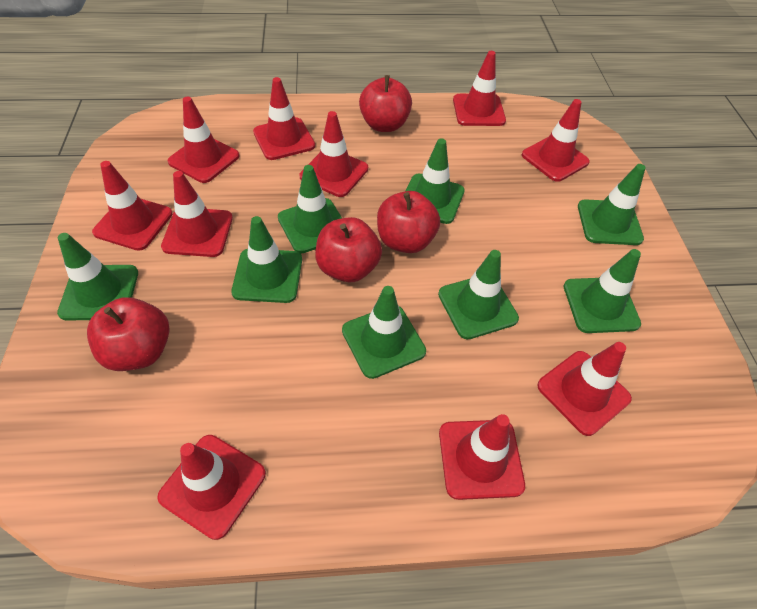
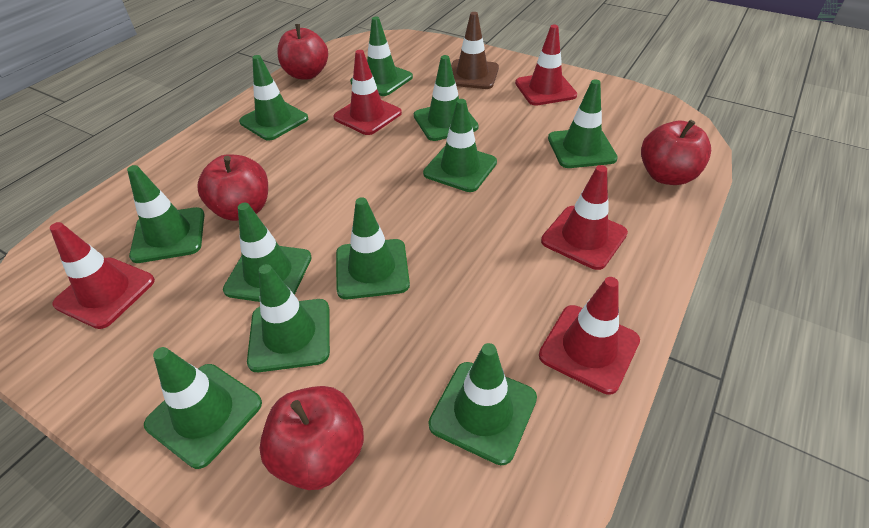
brown traffic cone: 0 -> 1
green traffic cone: 8 -> 11
red traffic cone: 10 -> 5

